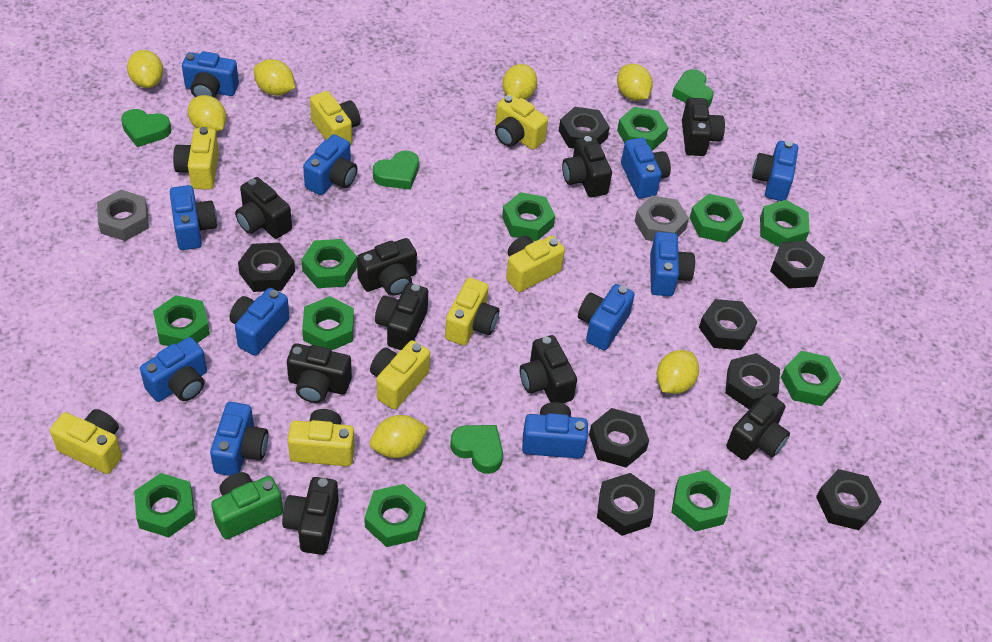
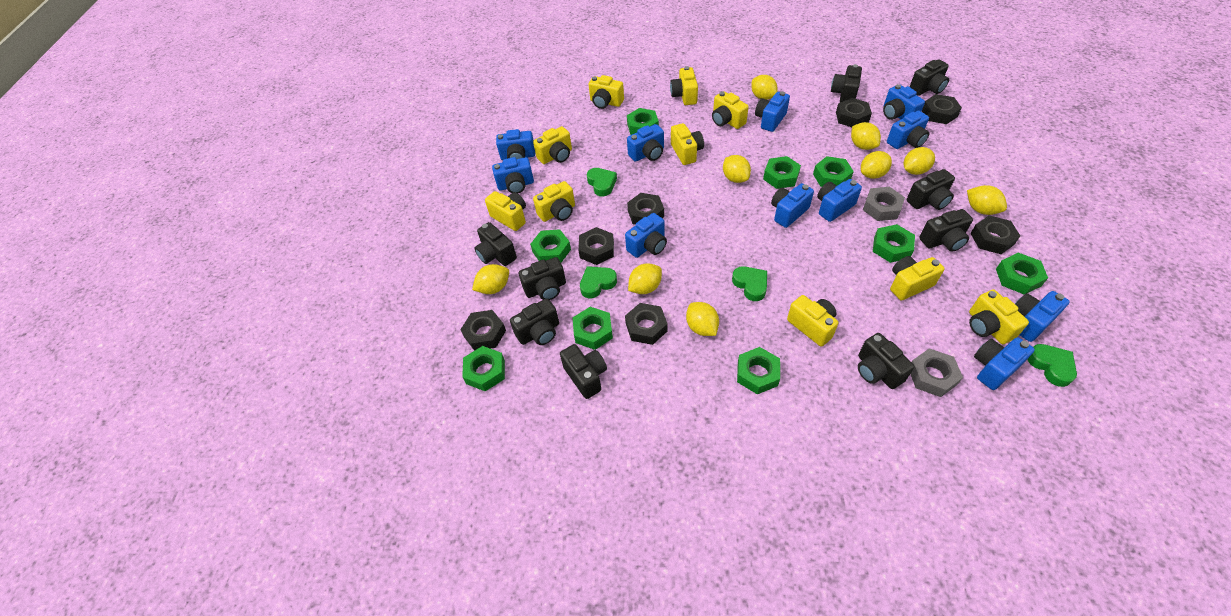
black nut: 8 -> 7
green camera: 1 -> 0
green nut: 11 -> 9
yellow camera: 8 -> 10
yellow lemon: 7 -> 9

